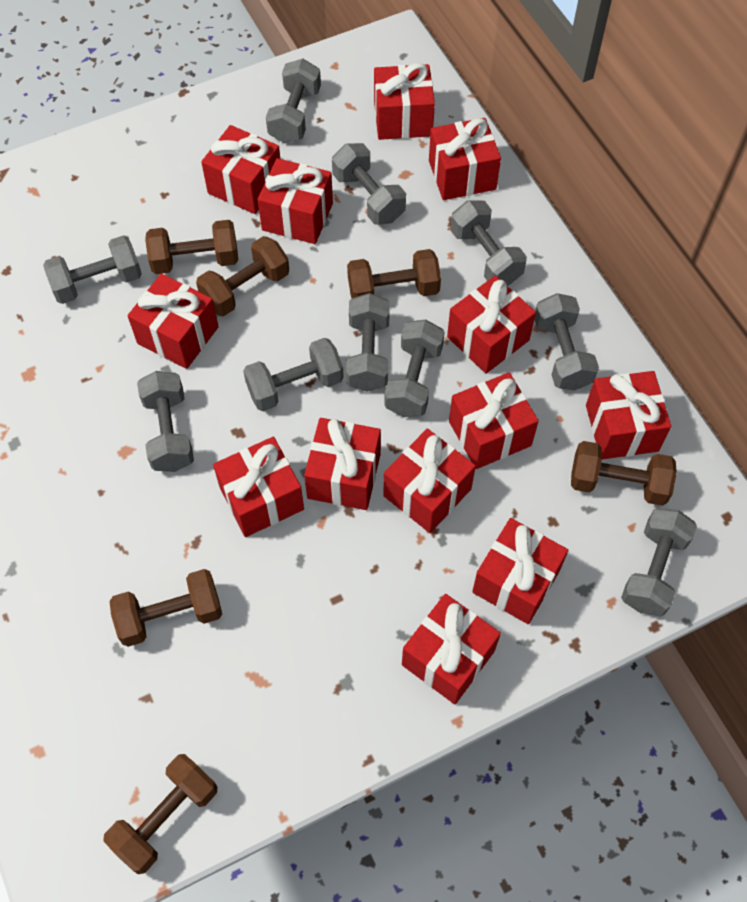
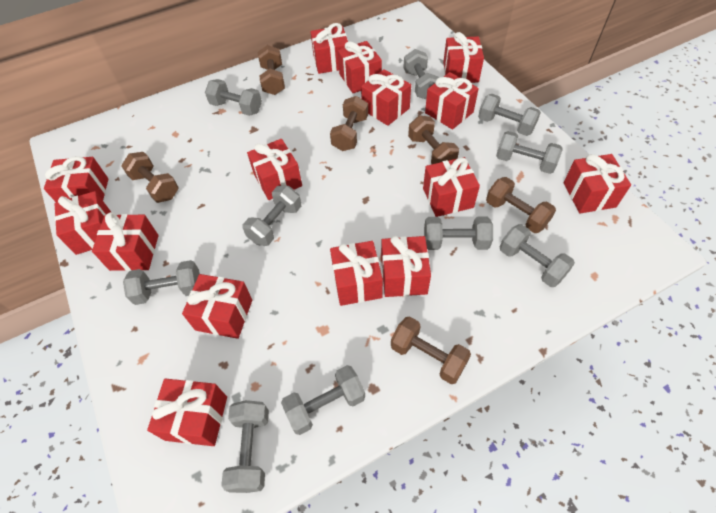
red gift: 13 -> 15

